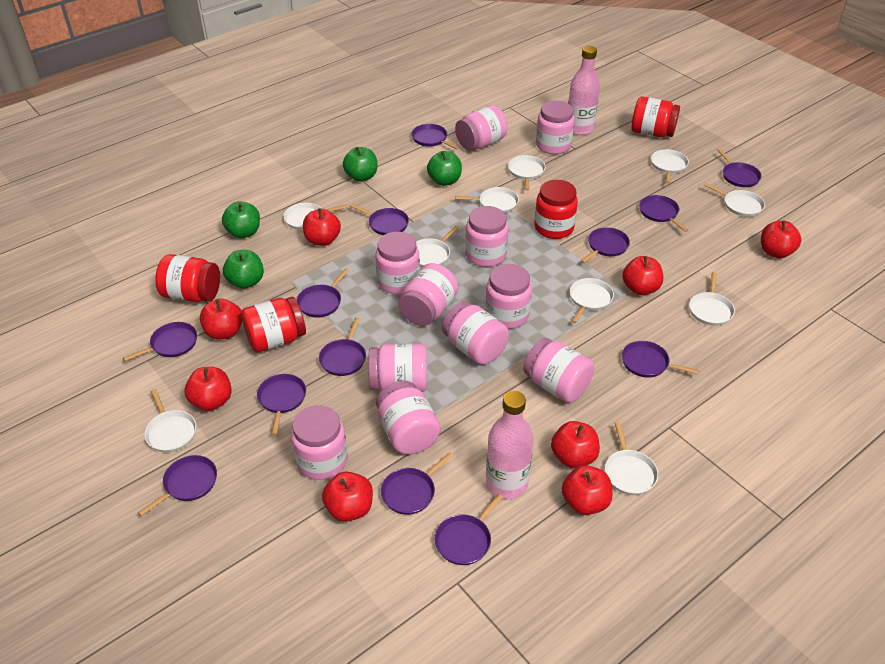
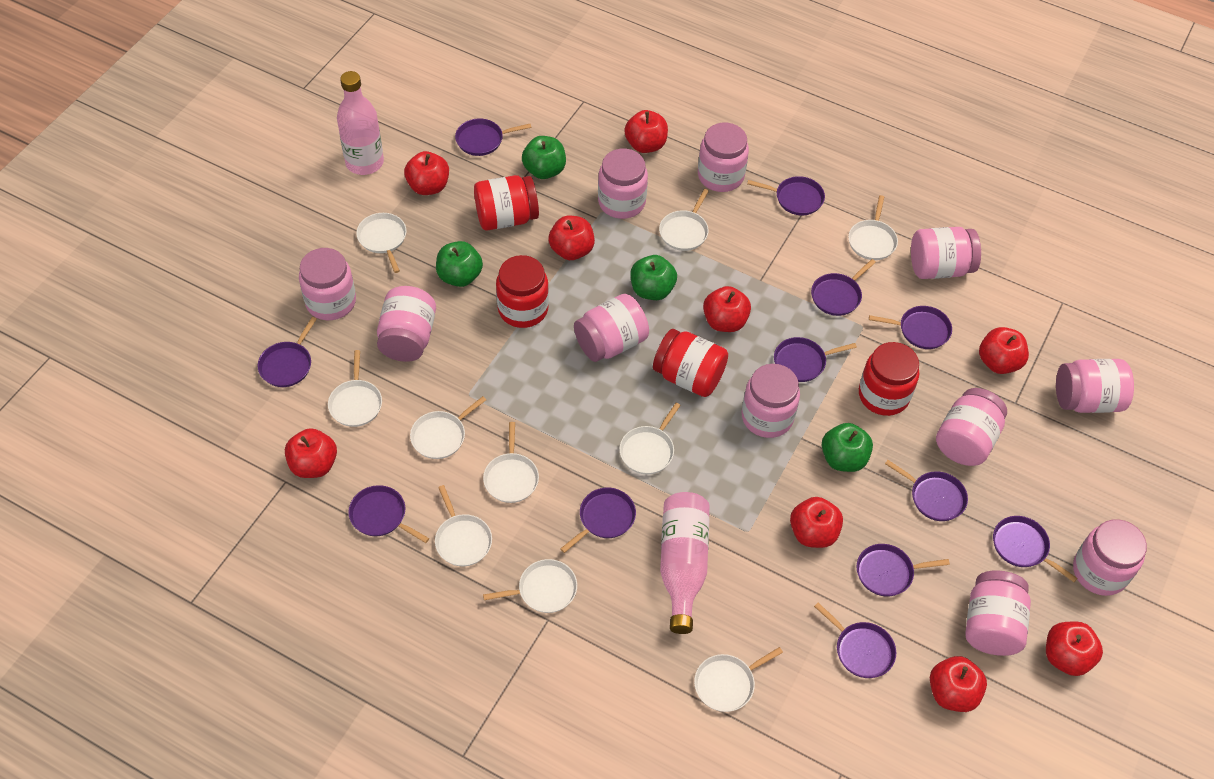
purple pan: 13 -> 12
red apple: 8 -> 9

